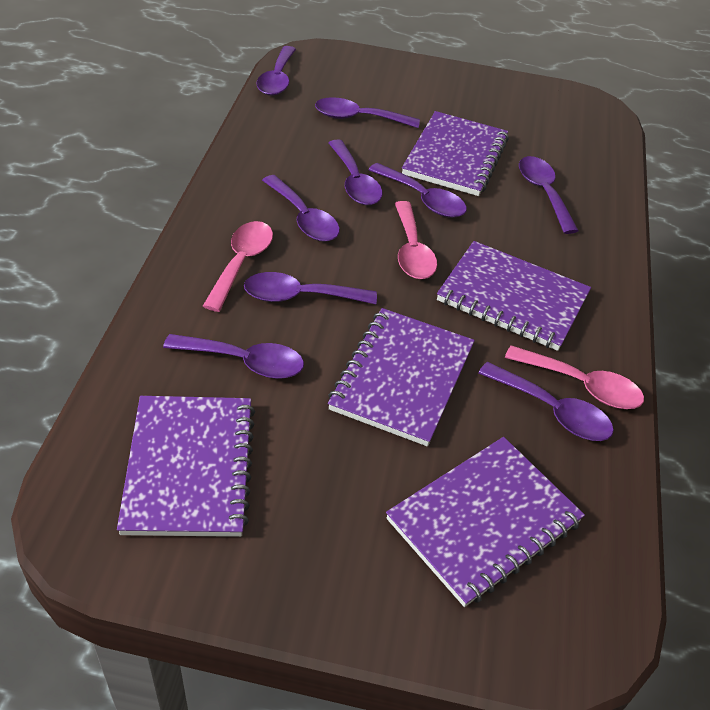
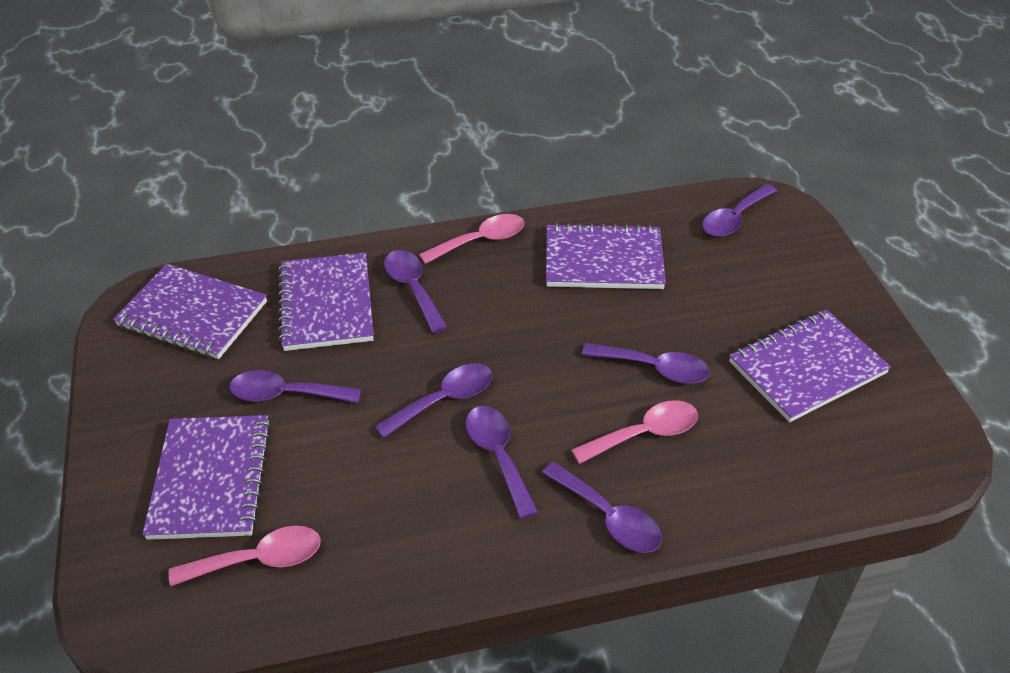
purple spoon: 9 -> 7

